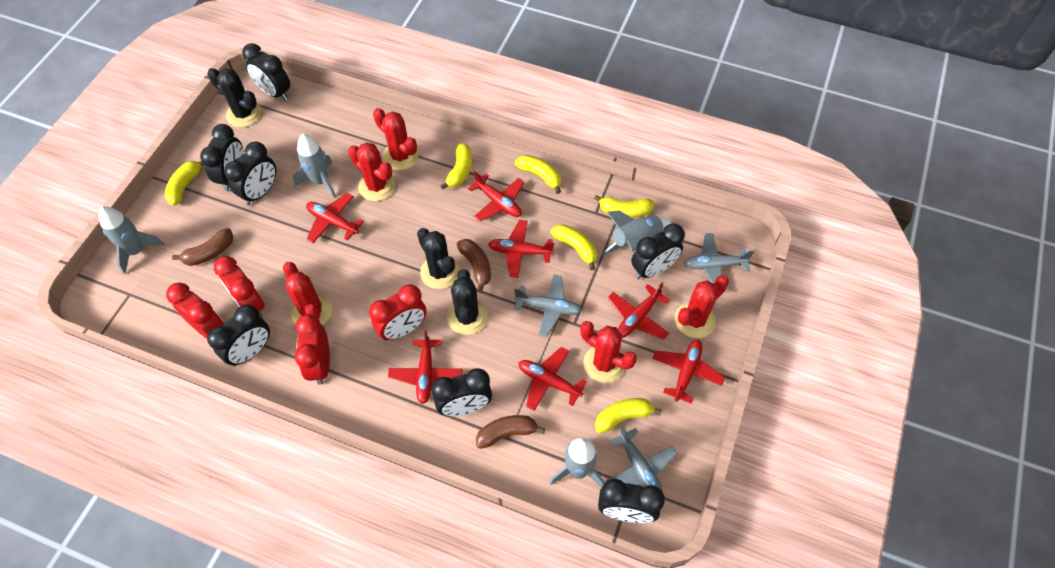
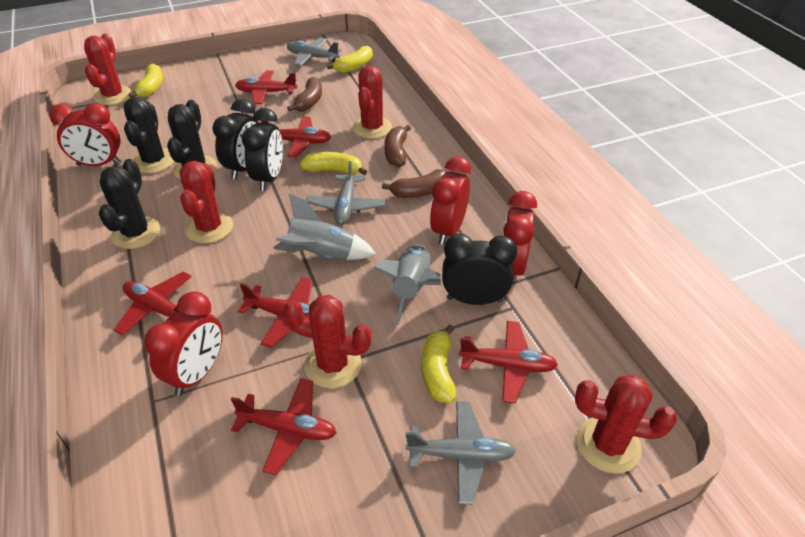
black clock: 7 -> 3
grey rocket: 4 -> 2
red plane: 7 -> 6
yellow banana: 6 -> 4

